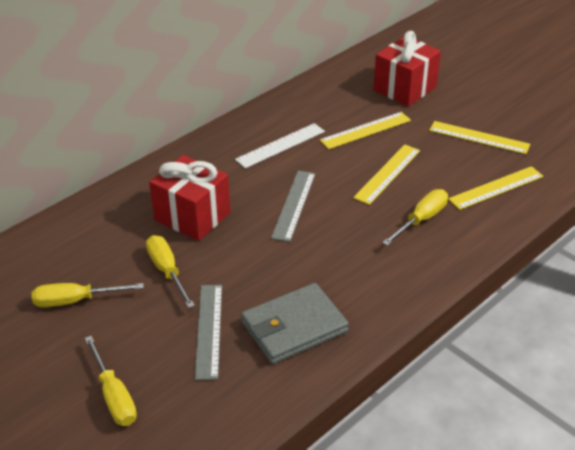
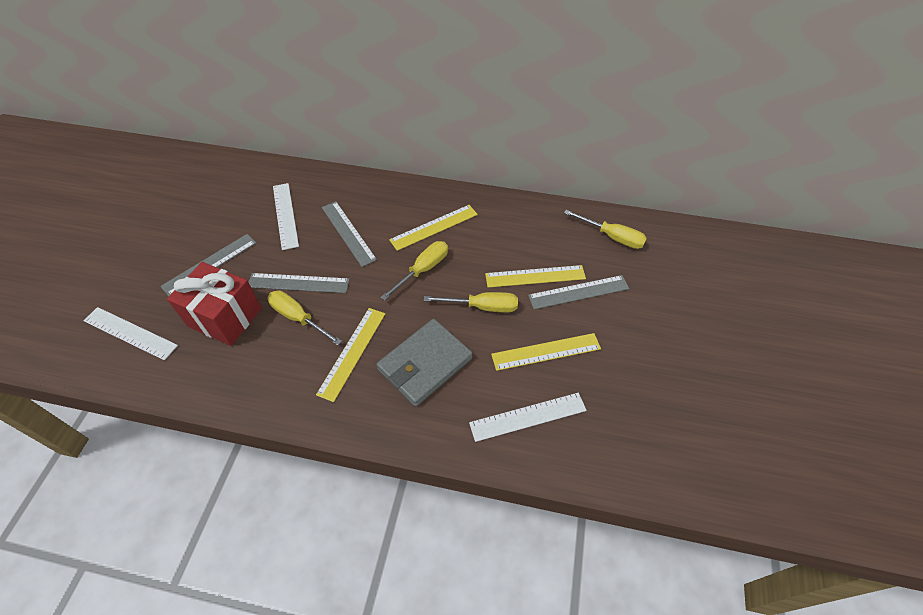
grey ruler: 2 -> 4
red gift: 2 -> 1
white ruler: 1 -> 3

